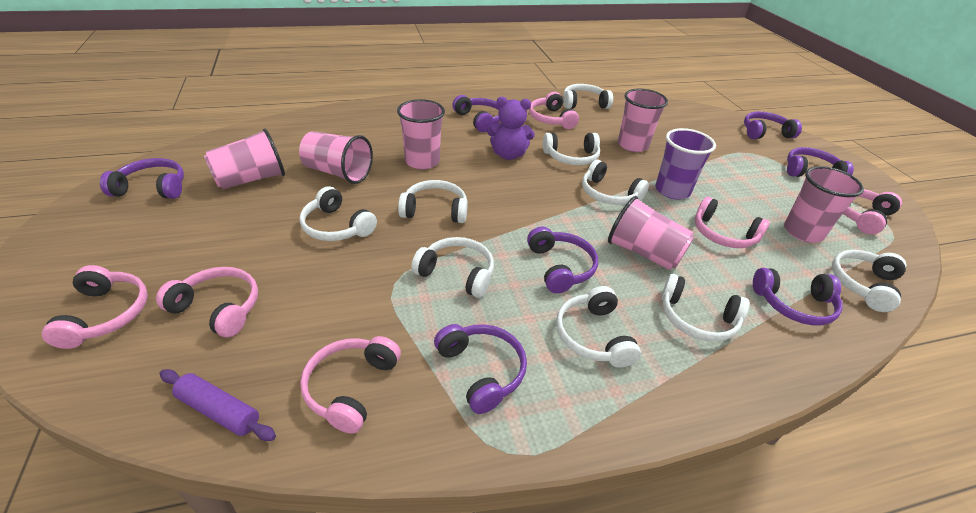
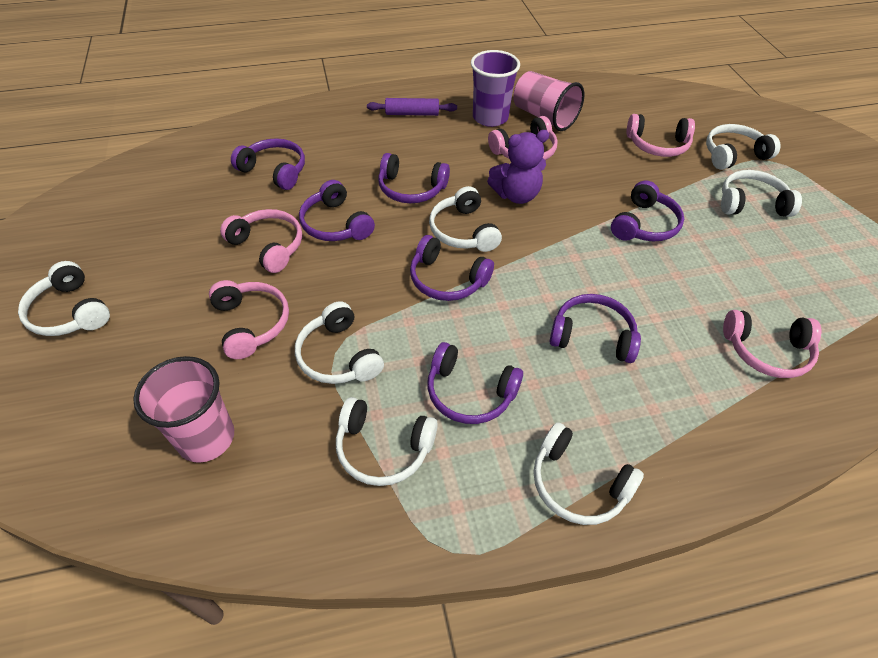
pink cup: 6 -> 2
pink headphones: 6 -> 5
white headphones: 9 -> 7

